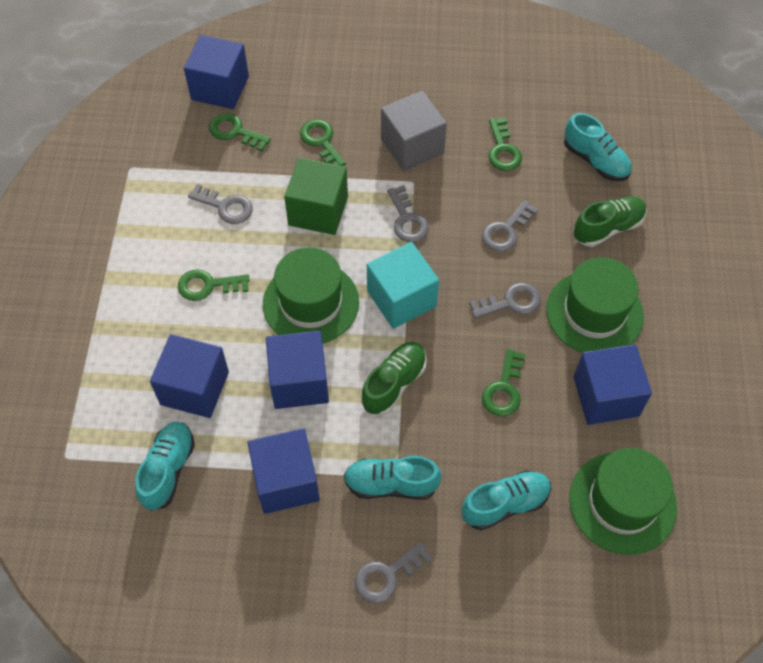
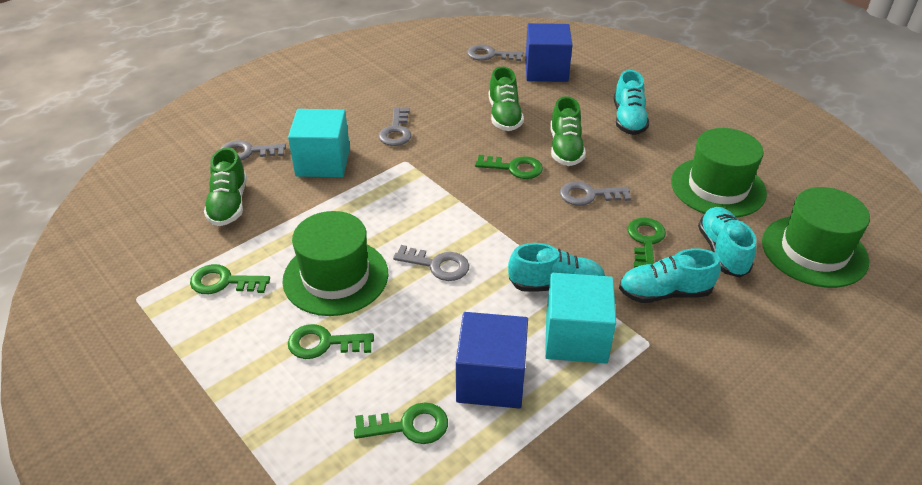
blue cube: 5 -> 2
green cube: 1 -> 0
green shoe: 2 -> 3
grey cube: 1 -> 0
turquoise cube: 1 -> 2

